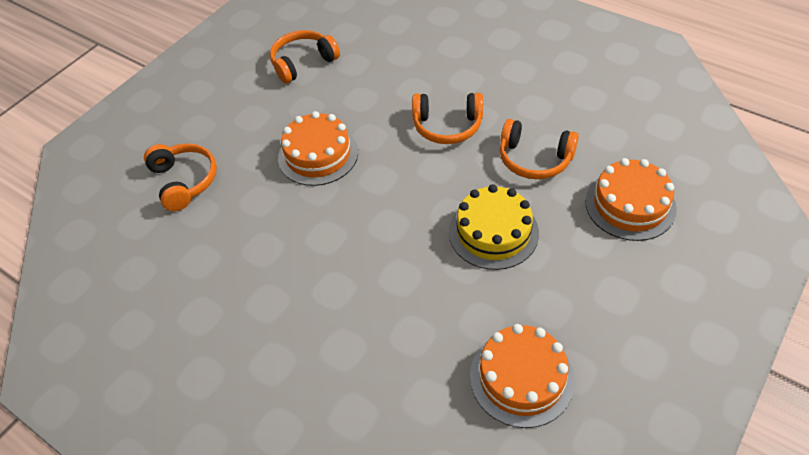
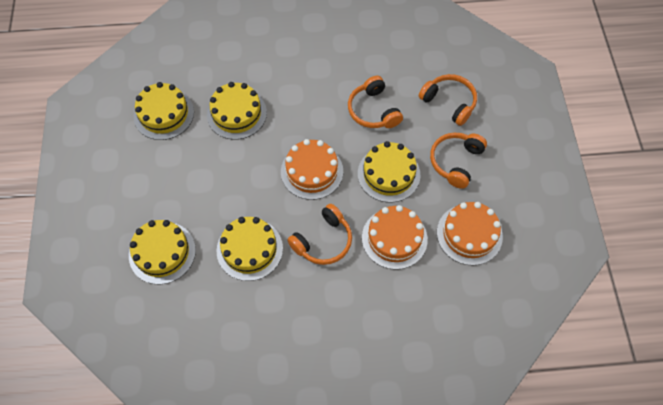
yellow cake: 1 -> 5

